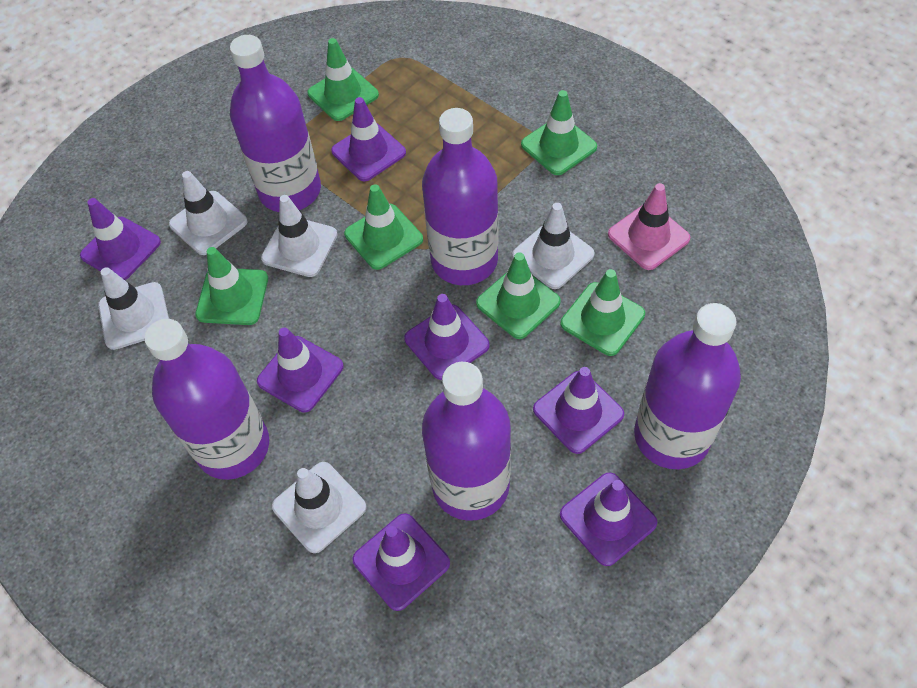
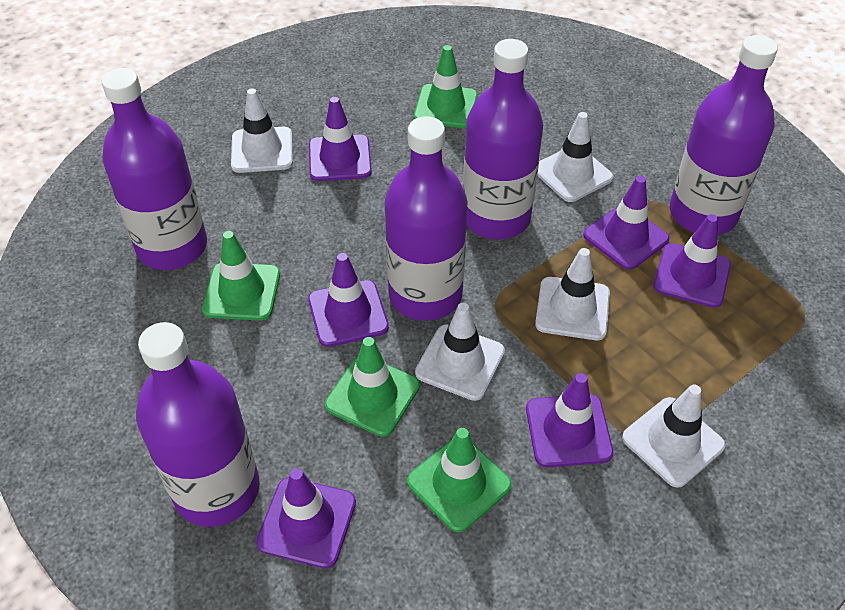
green traffic cone: 6 -> 4
pink traffic cone: 1 -> 0
purple traffic cone: 7 -> 6

